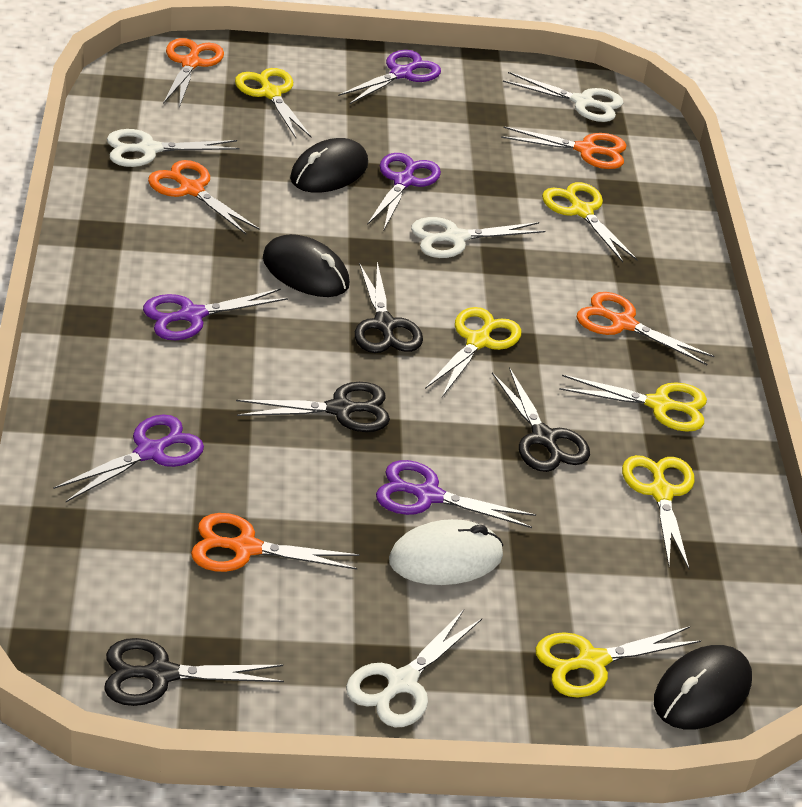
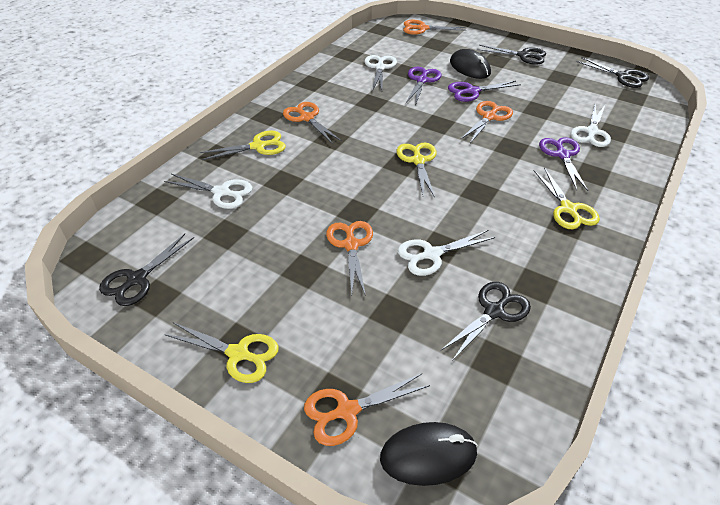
black mouse: 3 -> 2
purple scissors: 5 -> 3
white mouse: 1 -> 0
yellow scissors: 6 -> 4

